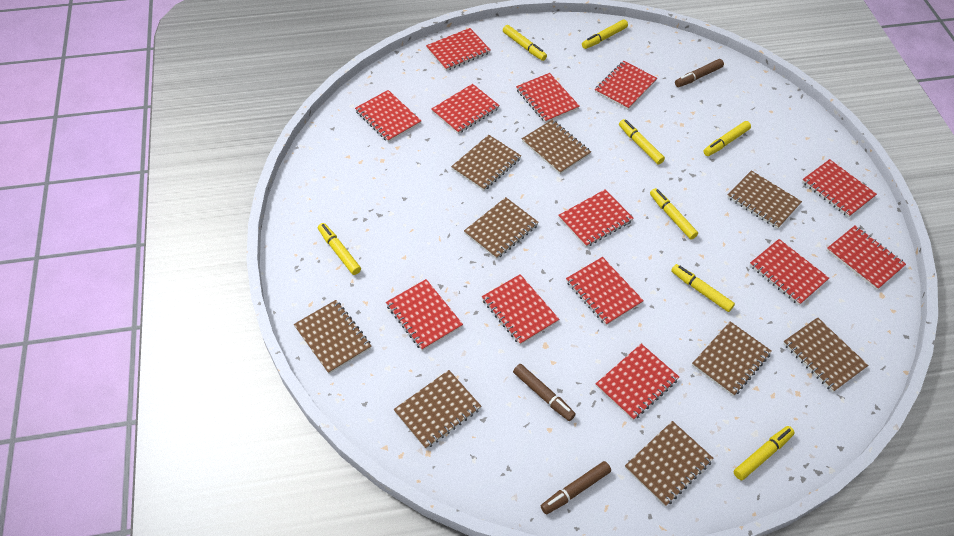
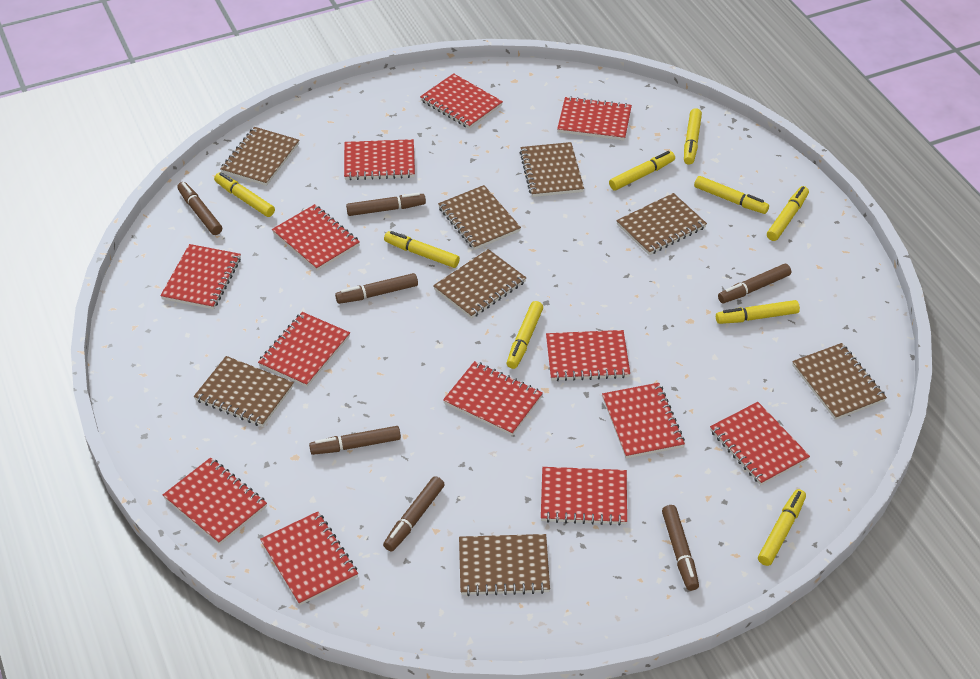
brown marker: 3 -> 7
brown notebook: 9 -> 8
yellow marker: 8 -> 9

